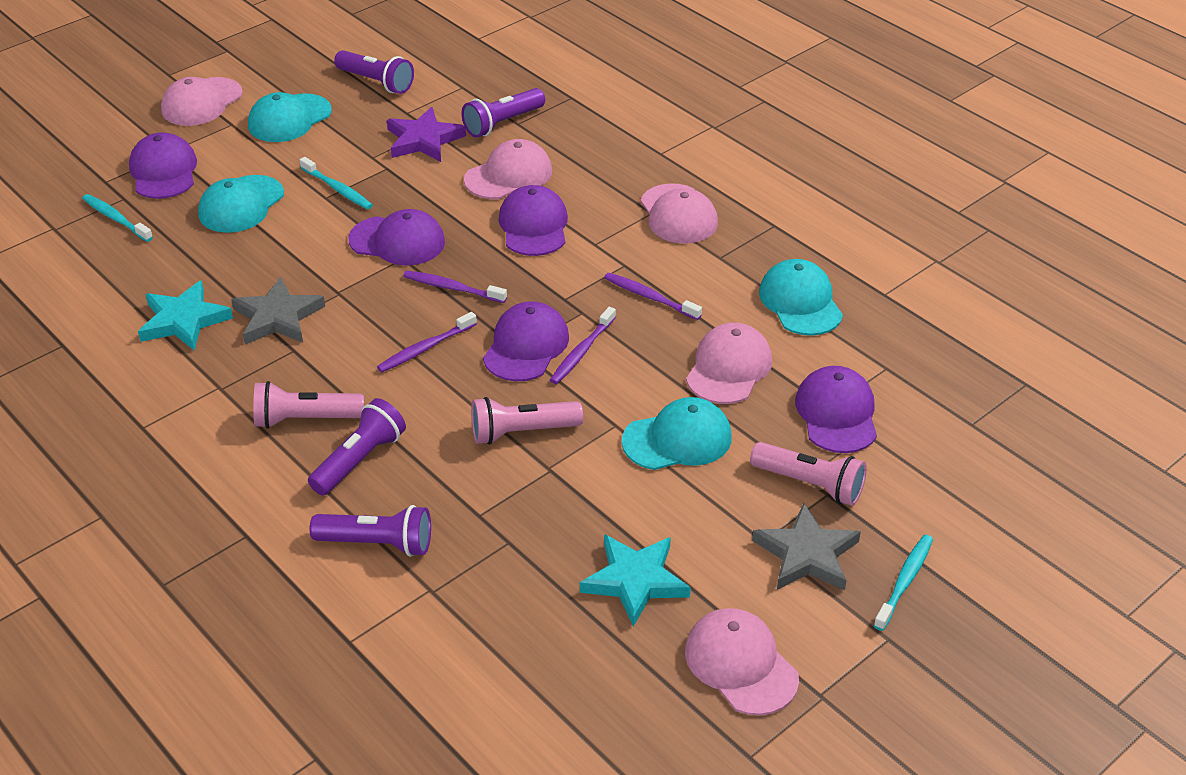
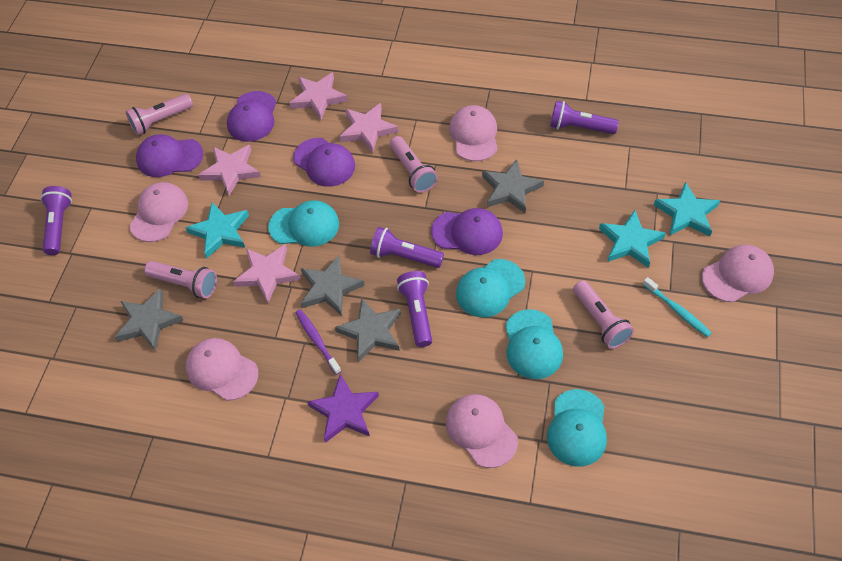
grey star: 2 -> 4
pink flashlight: 3 -> 4
pink star: 0 -> 4
purple cap: 5 -> 4
purple toothbrush: 4 -> 1
turquoise star: 2 -> 3
turquoise toothbrush: 3 -> 1

